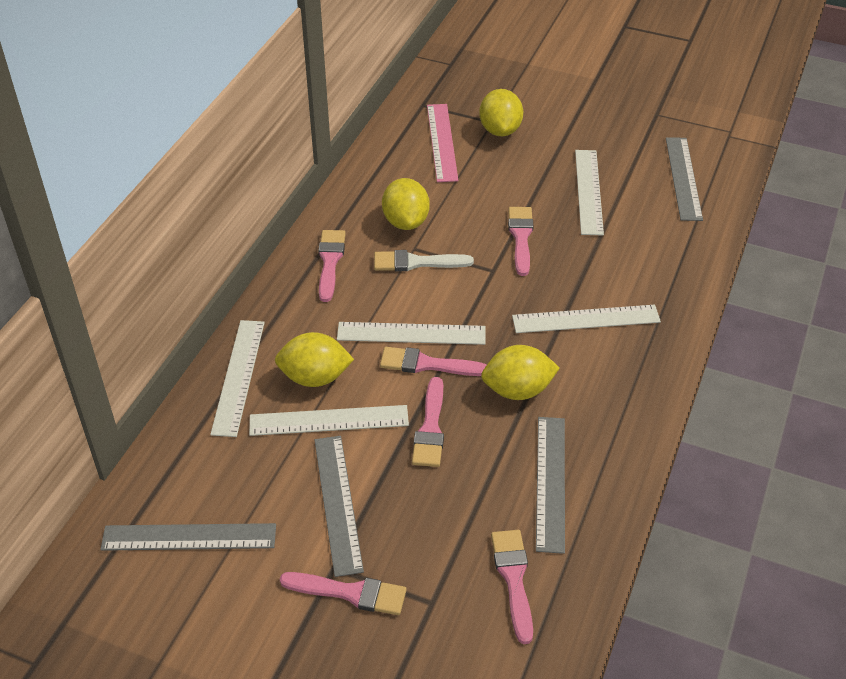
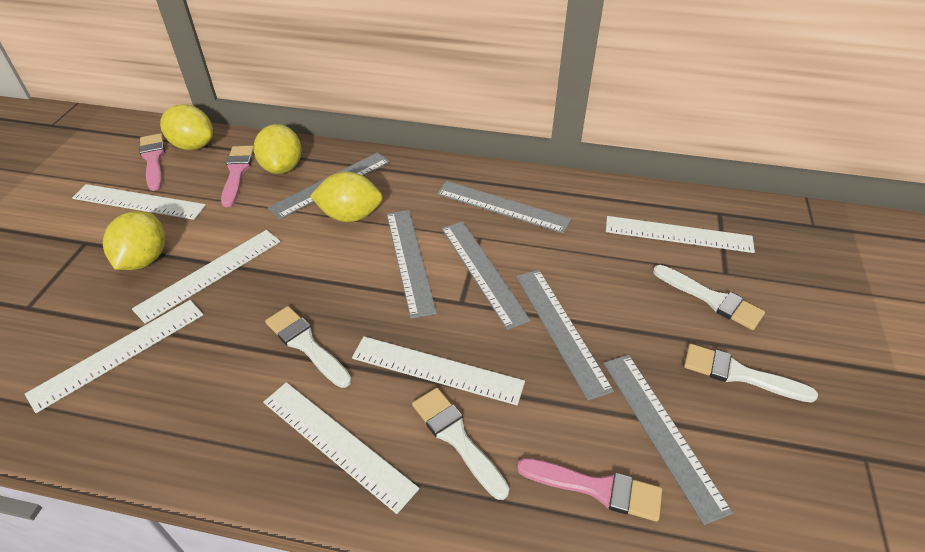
grey ruler: 4 -> 6
pink brush: 6 -> 3
pink ruler: 1 -> 0
white brush: 1 -> 4
white ruler: 5 -> 6

